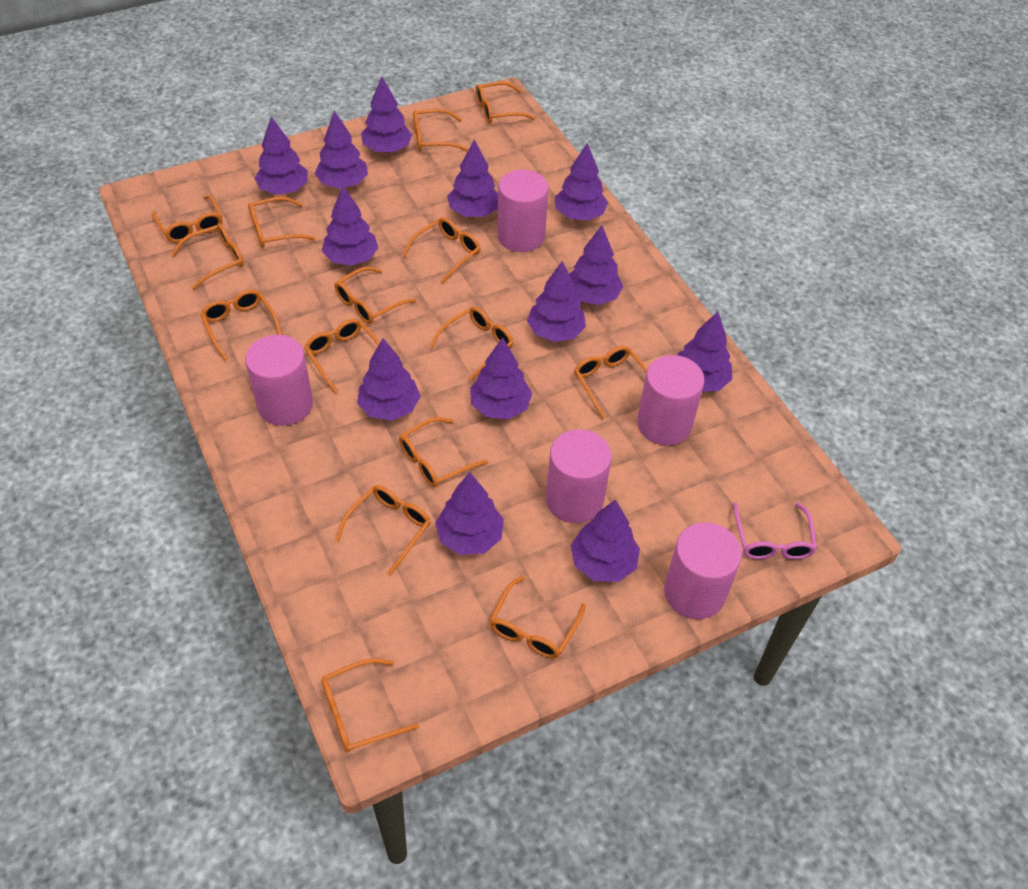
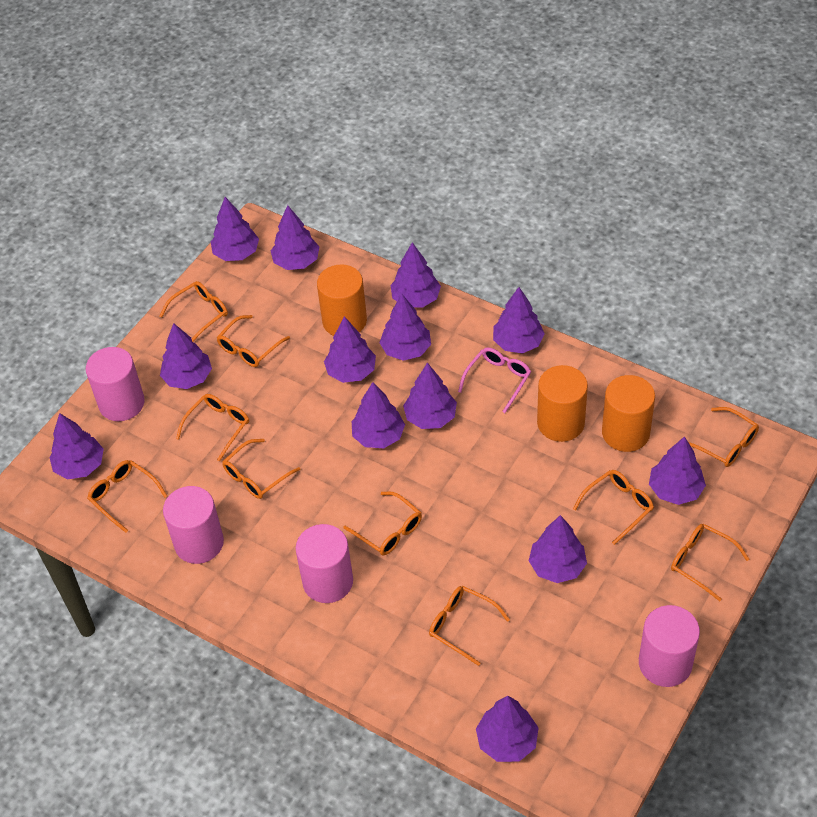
orange cylinder: 0 -> 3
orange glasses: 15 -> 10
pink cylinder: 5 -> 4

